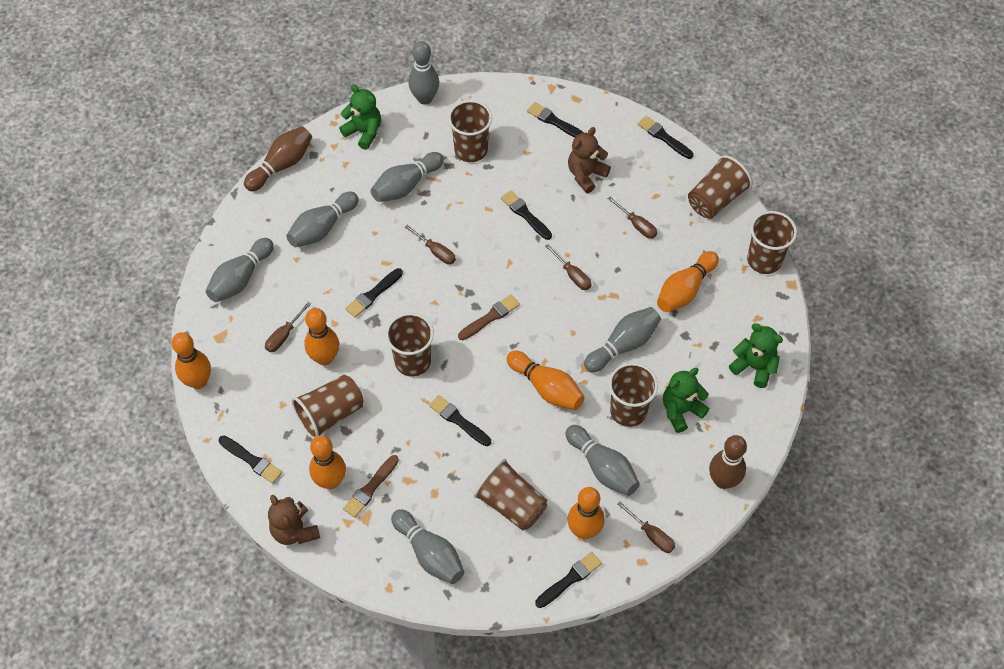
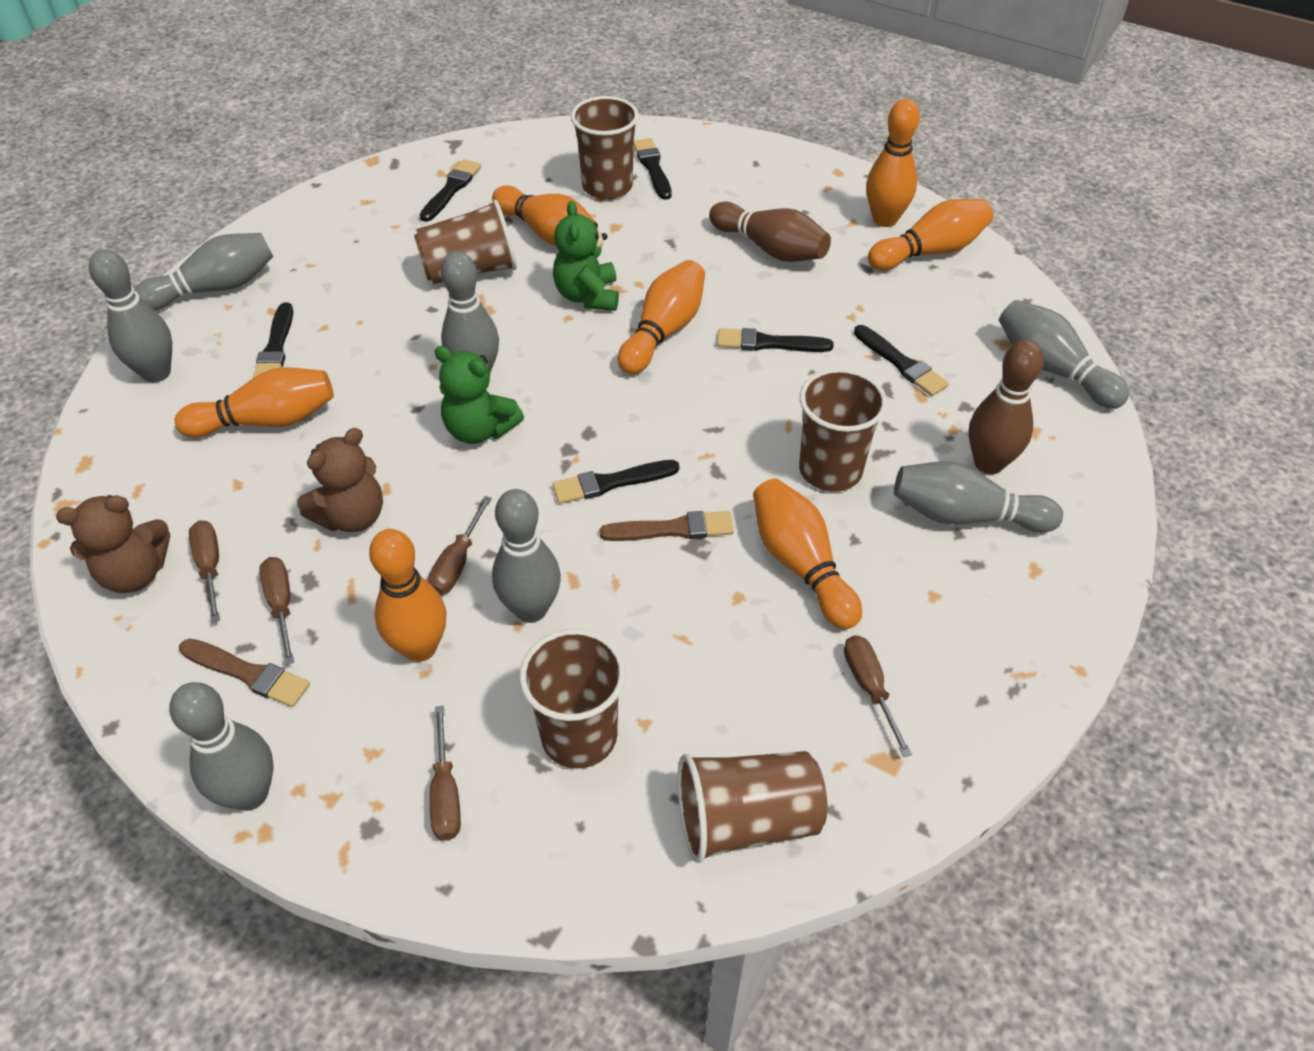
black brush: 7 -> 6
brown cup: 7 -> 5
green teddy bear: 3 -> 2
orange bowling pin: 6 -> 7

